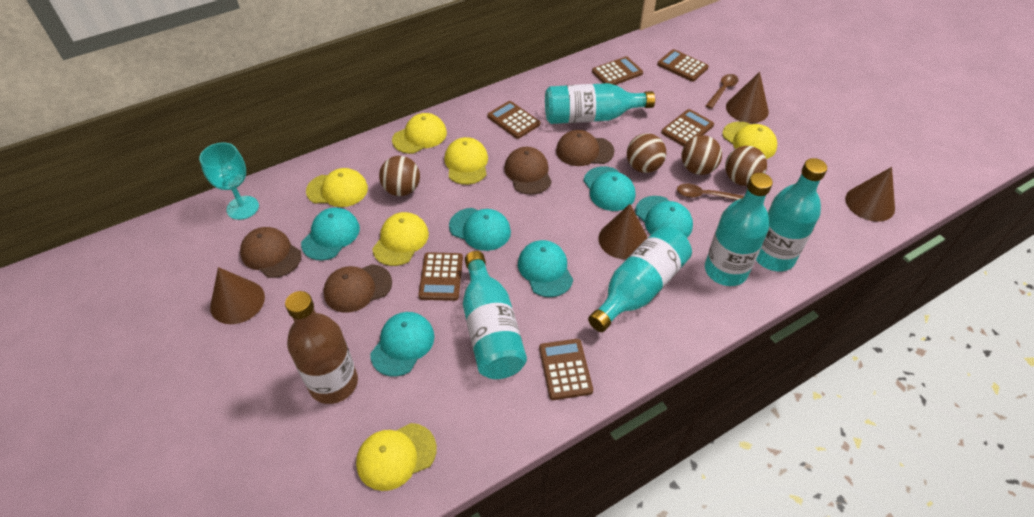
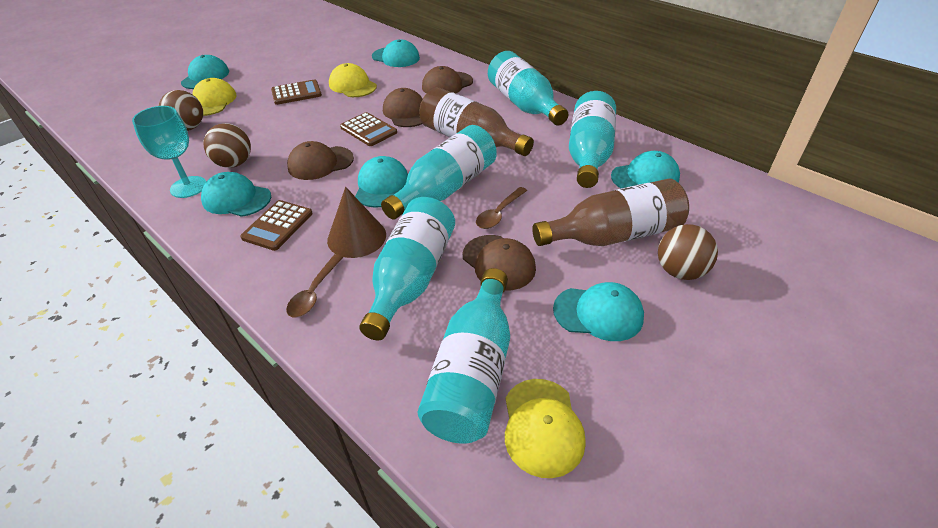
brown ball: 4 -> 3
brown bottle: 1 -> 2
brown calculator: 6 -> 3
brown cone: 4 -> 1
yellow cap: 6 -> 3

